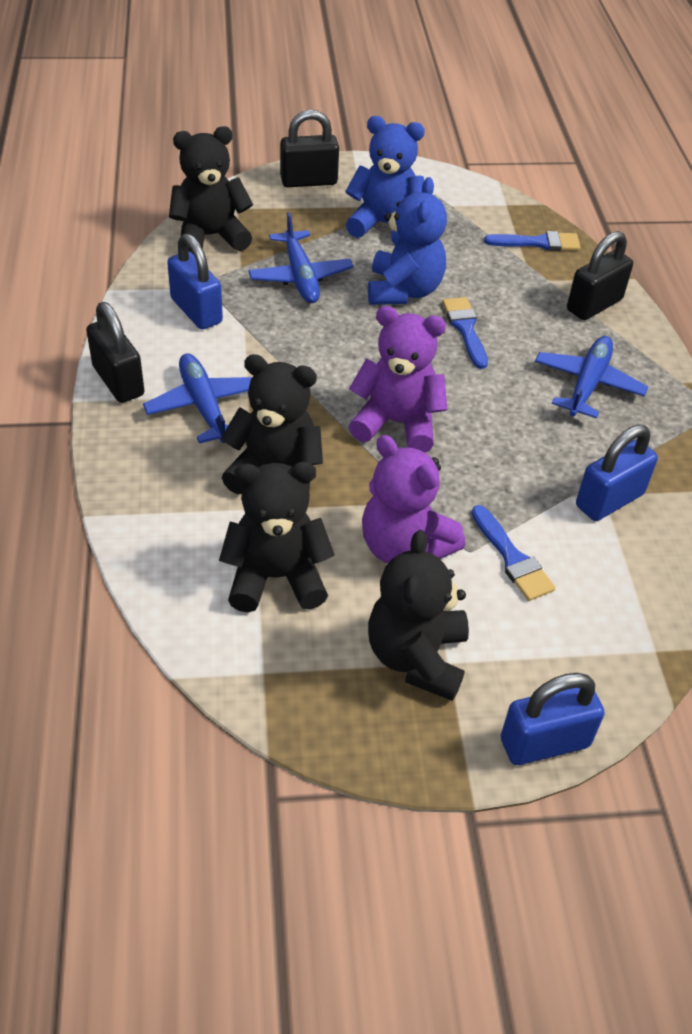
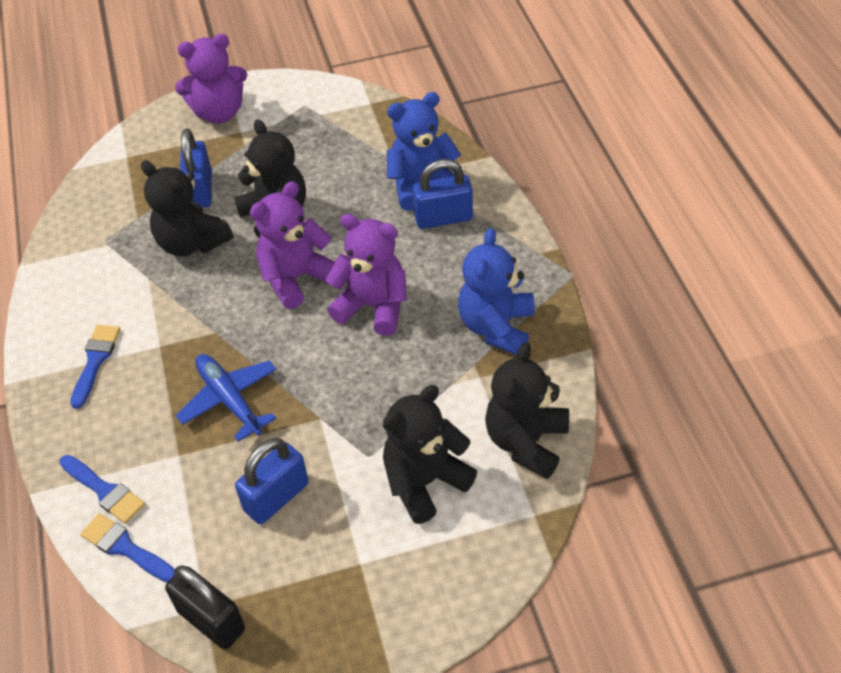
black padlock: 3 -> 1
blue plane: 3 -> 1
purple teddy bear: 2 -> 3

